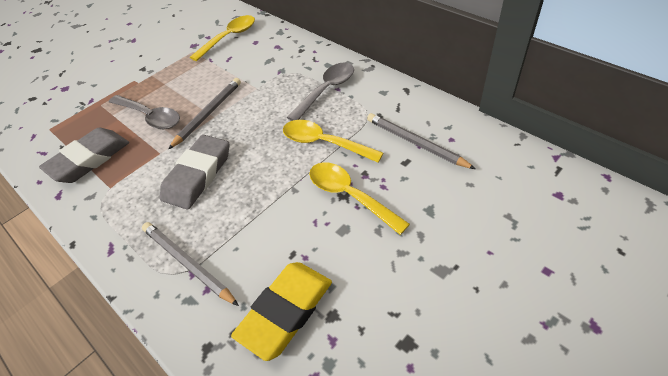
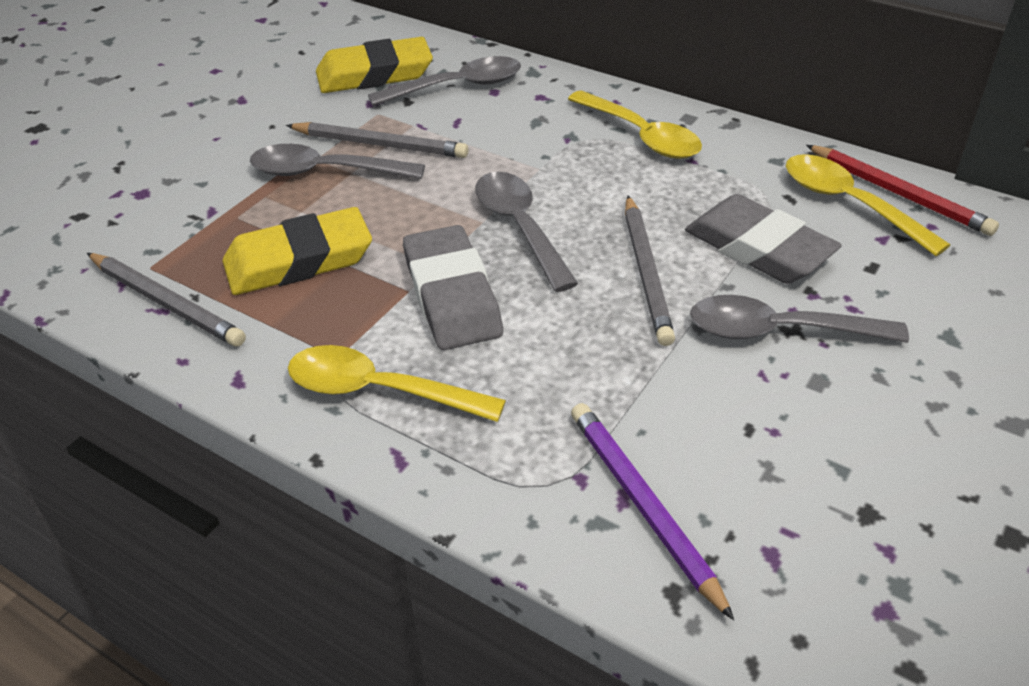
grey spoon: 2 -> 4
purple pencil: 0 -> 1
red pencil: 0 -> 1
yellow eraser: 1 -> 2

